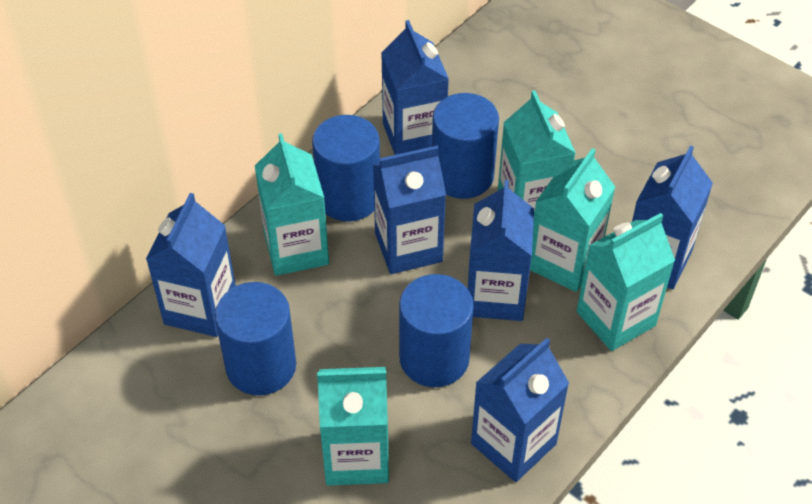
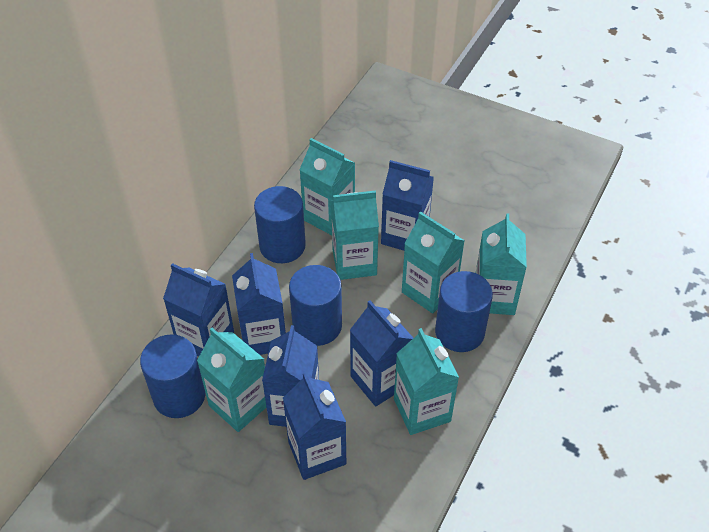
turquoise carton: 5 -> 6

